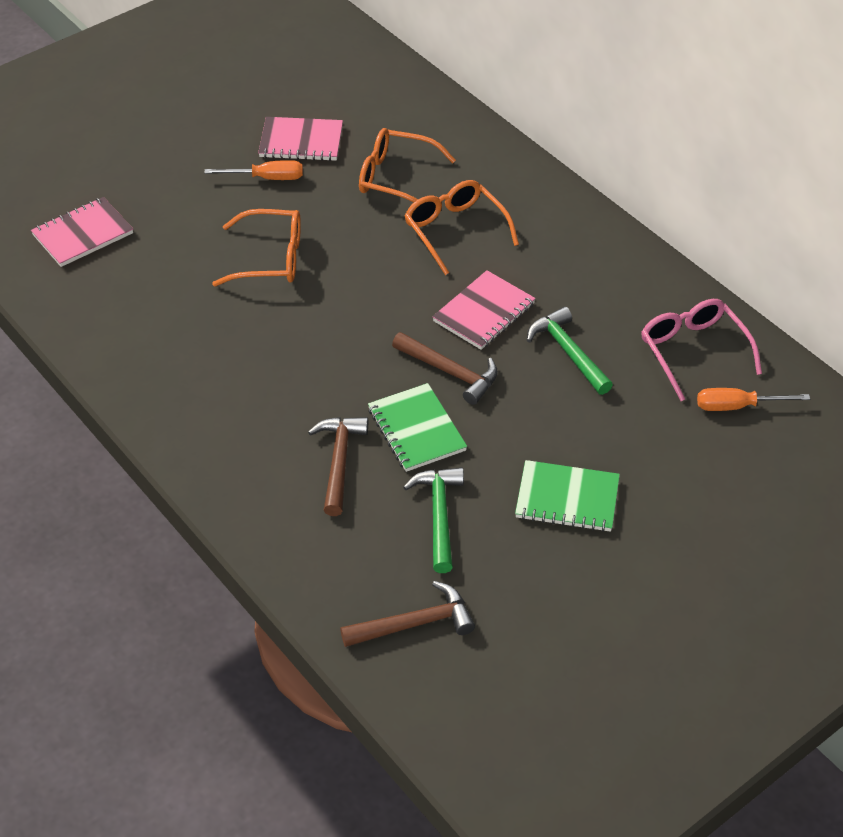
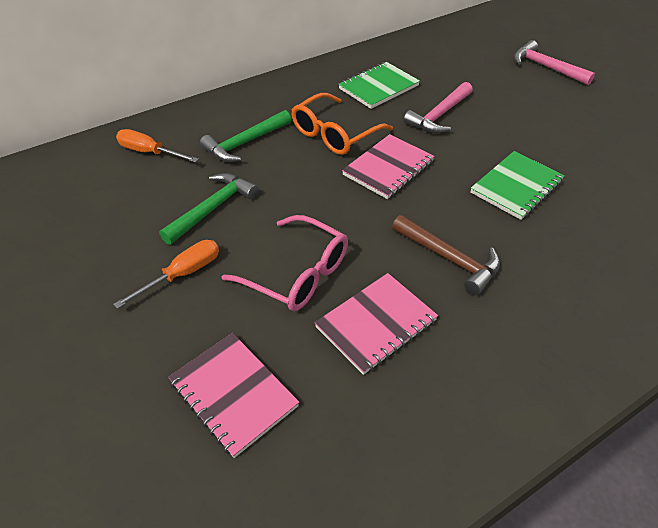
brown hammer: 3 -> 1
orange glasses: 3 -> 1
pink hammer: 0 -> 2

